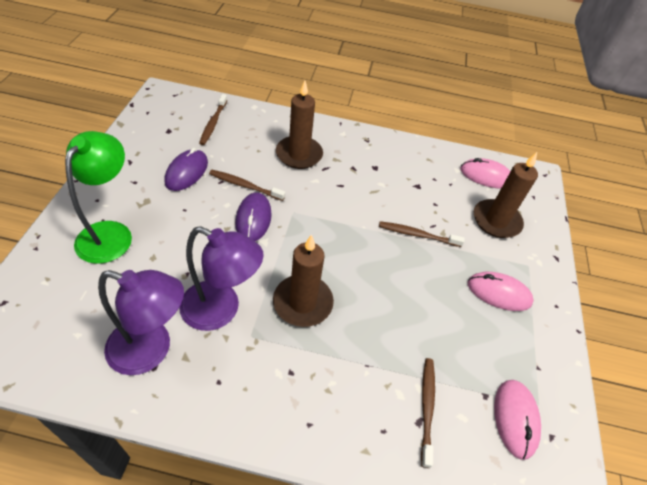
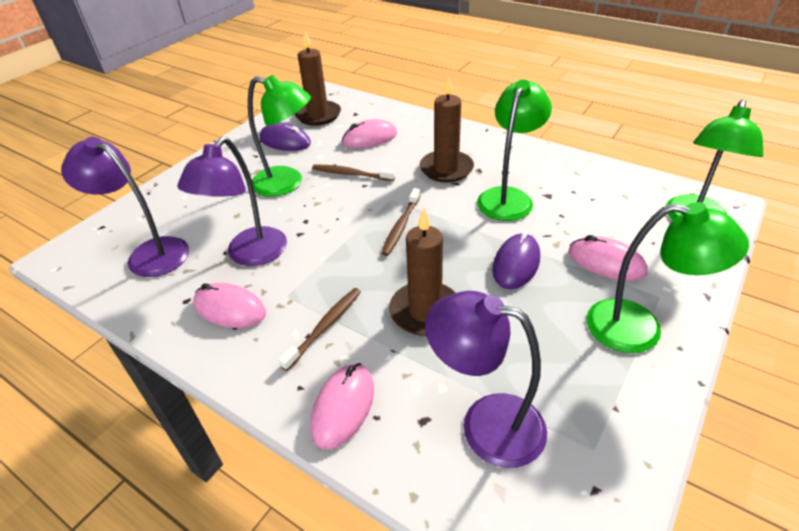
brown toothbrush: 4 -> 3
green lamp: 1 -> 4
pink mouse: 3 -> 4
purple lamp: 2 -> 3

